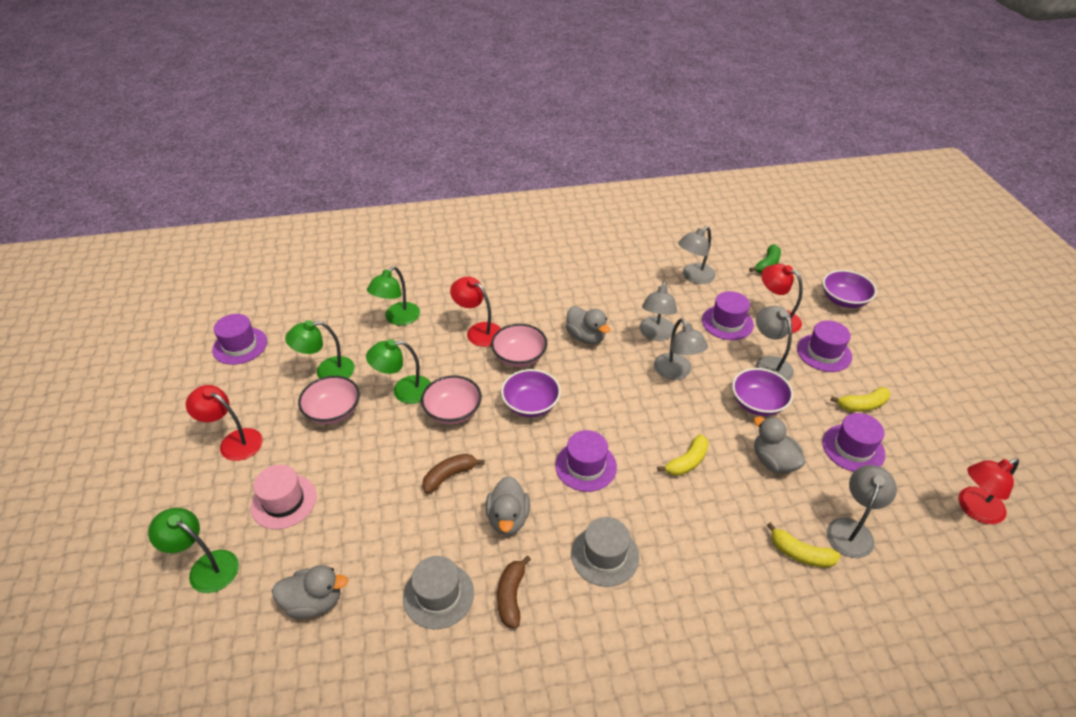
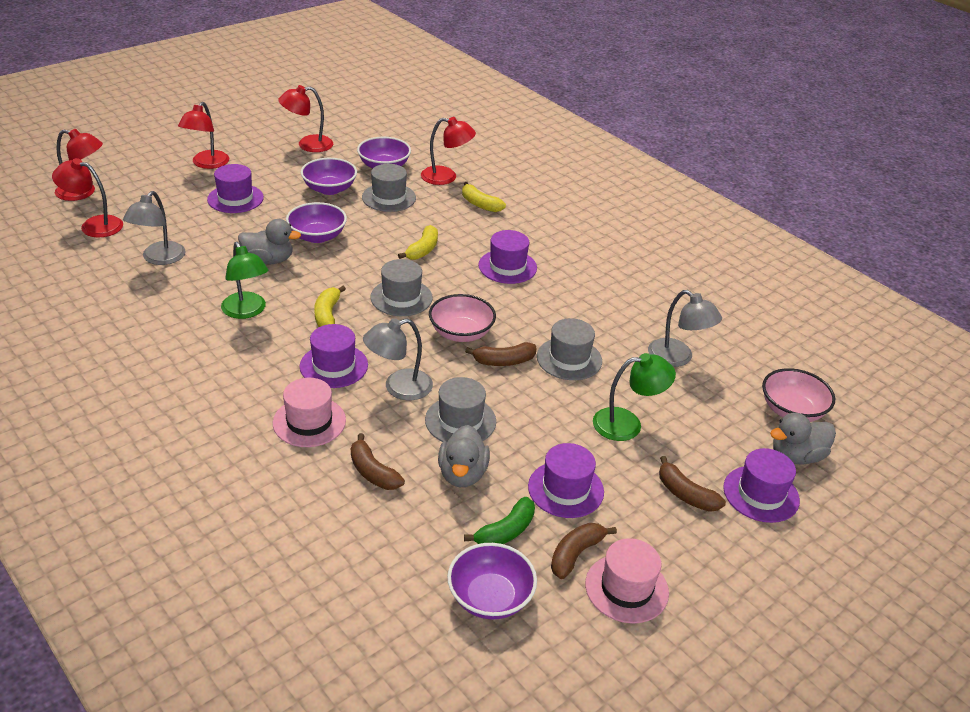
brown banana: 2 -> 4
green lamp: 4 -> 2
grey duck: 4 -> 3
grey hat: 2 -> 4
grey lamp: 5 -> 3
pink bowl: 3 -> 2
pink hat: 1 -> 2
purple bowl: 3 -> 4
red lamp: 4 -> 5

